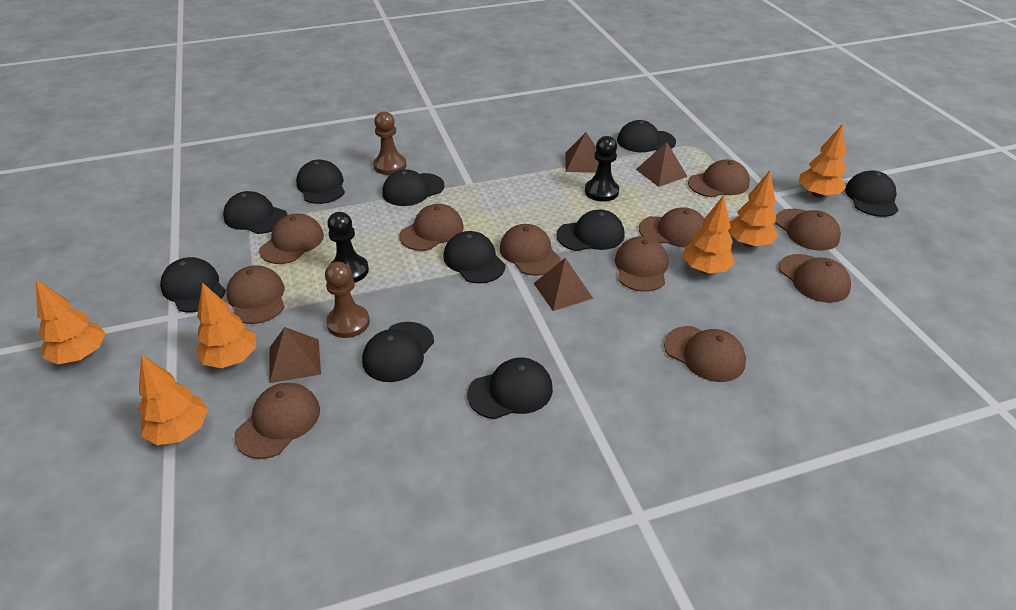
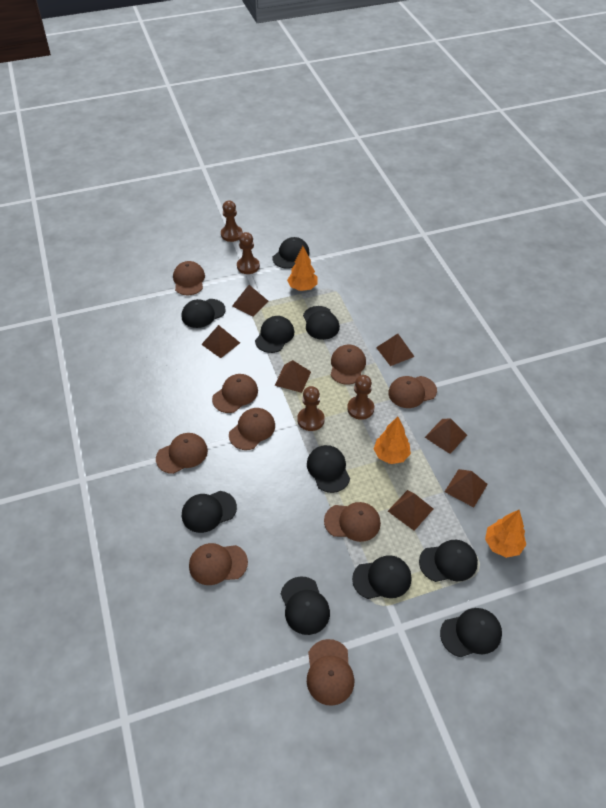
black pawn: 2 -> 0
brown cap: 11 -> 9
brown pawn: 2 -> 4
brown pyramid: 4 -> 7
orange tree: 6 -> 3

